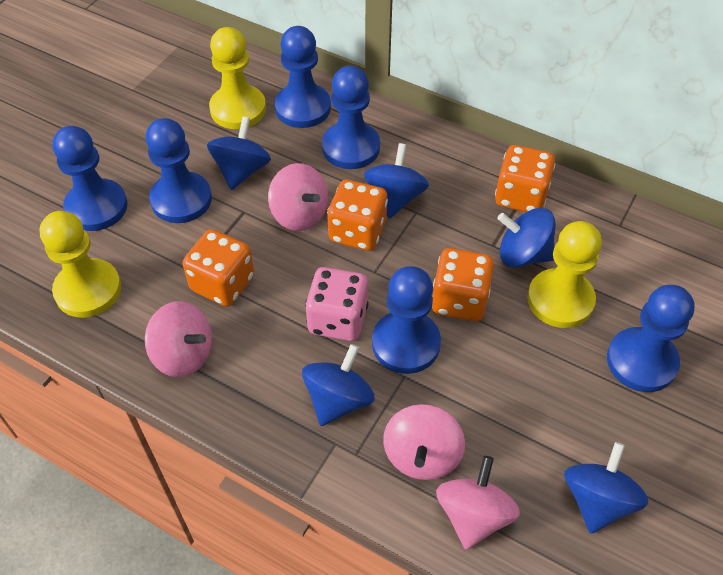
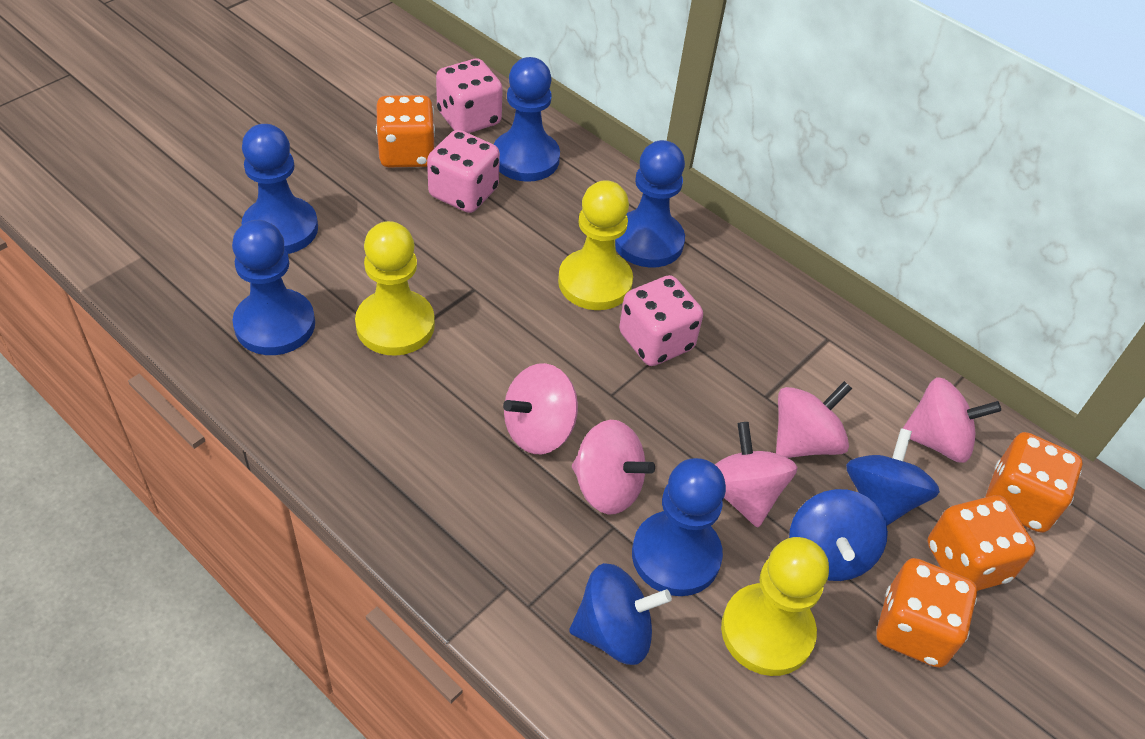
blue pawn: 6 -> 5
blue spinning top: 5 -> 3
pink dice: 1 -> 3
pink spinning top: 4 -> 5

